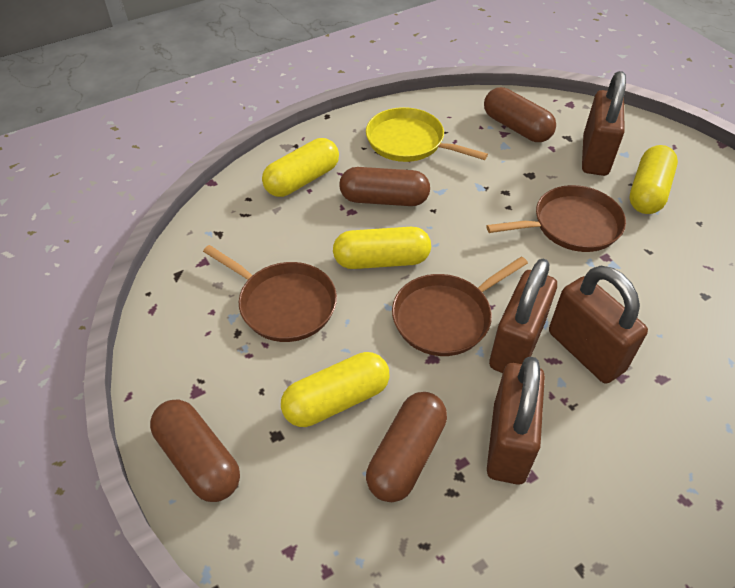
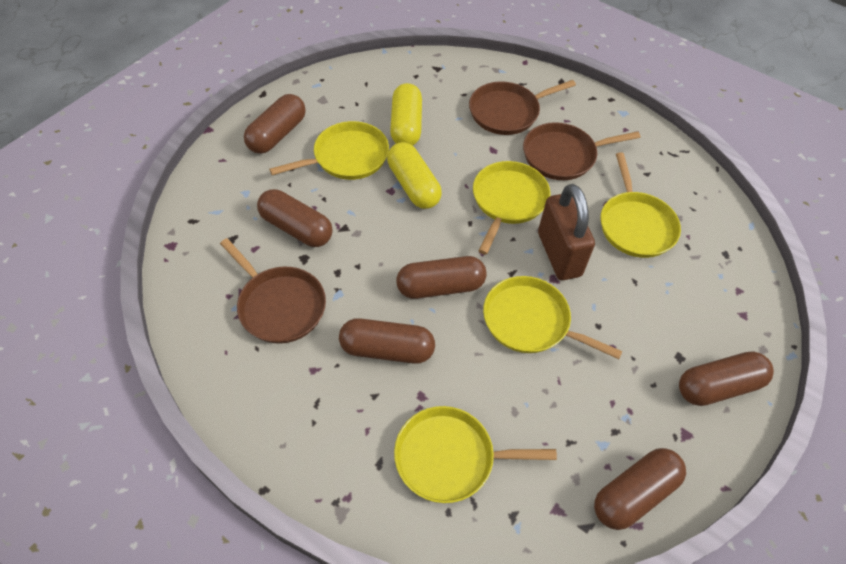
brown capsule: 4 -> 6
brown padlock: 4 -> 1
yellow capsule: 4 -> 2
yellow pan: 1 -> 5

